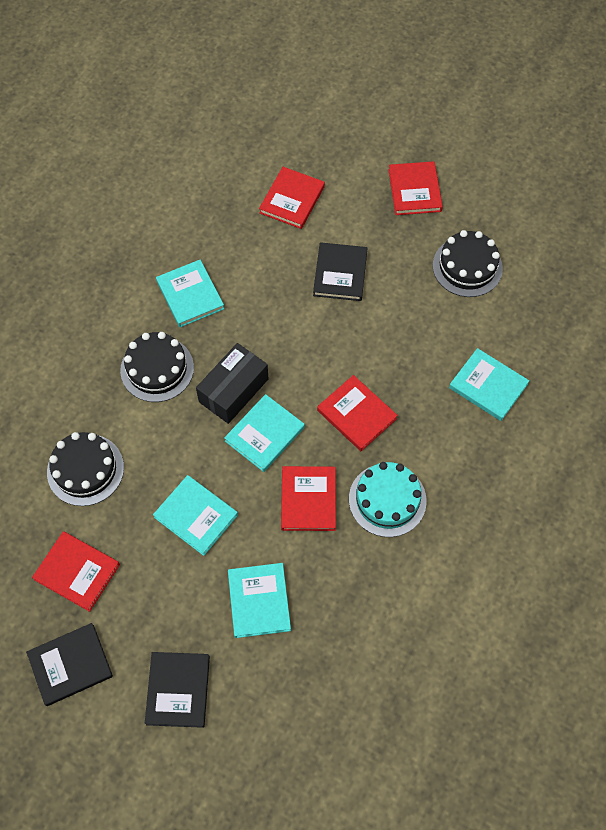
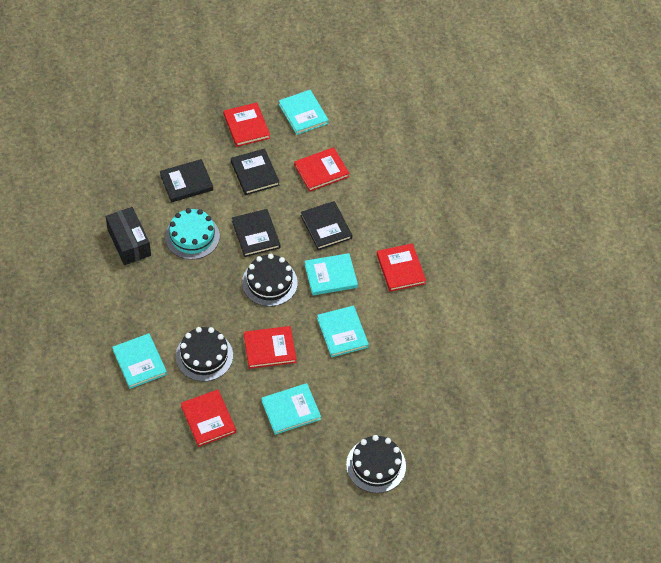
black book: 3 -> 4

